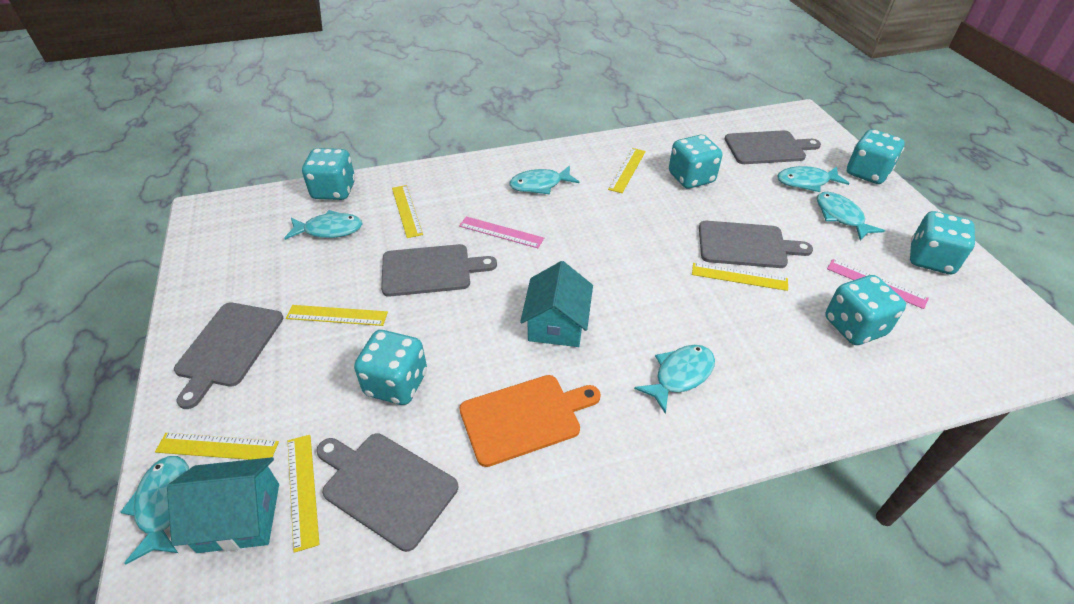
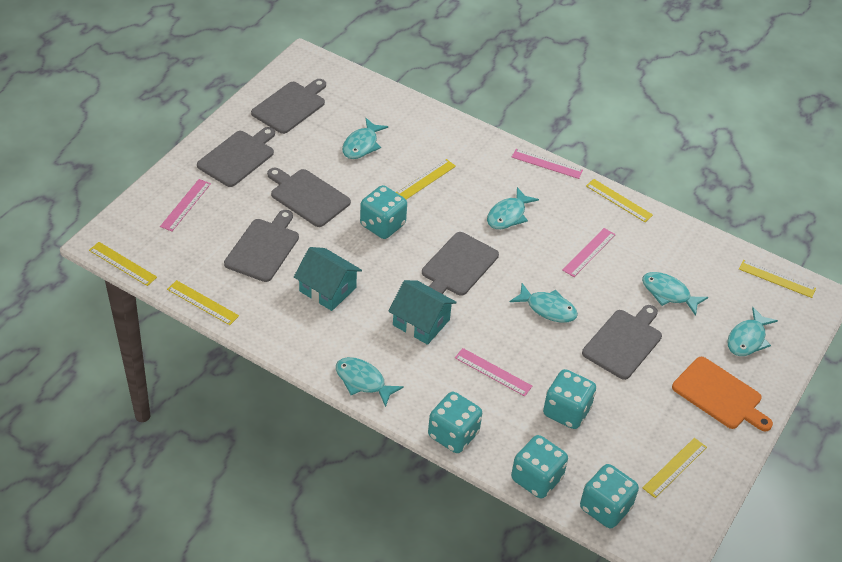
grey cutting board: 5 -> 6
pink ruler: 2 -> 4
turquoise dice: 6 -> 5

